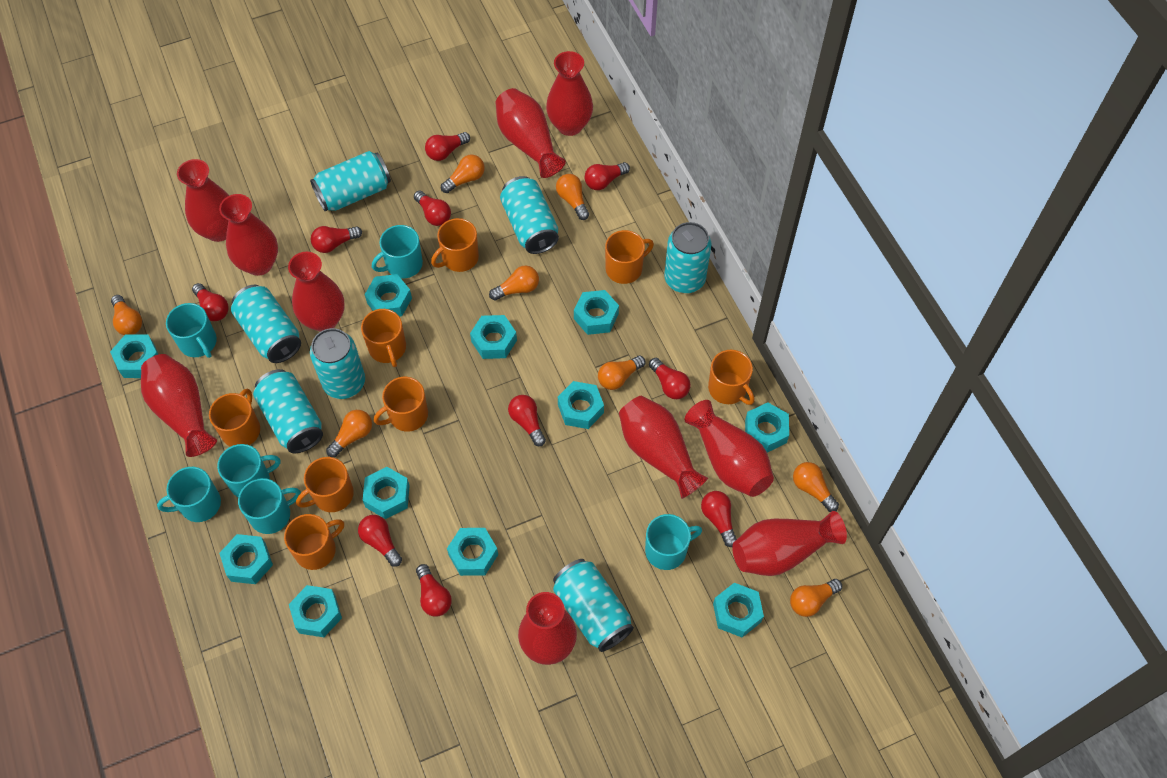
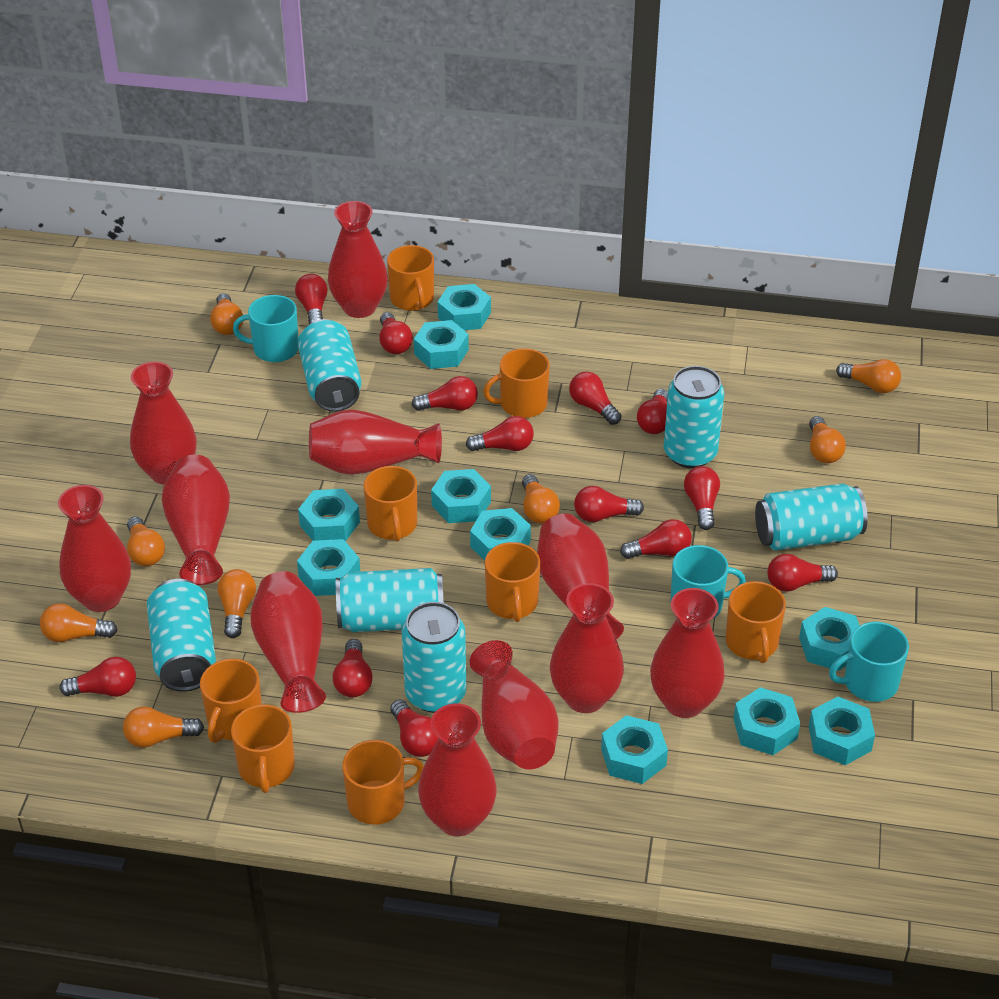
red light bulb: 10 -> 13
red vase: 10 -> 11
turquoise can: 7 -> 6
turquoise mug: 6 -> 3
turquoise nut: 11 -> 10

